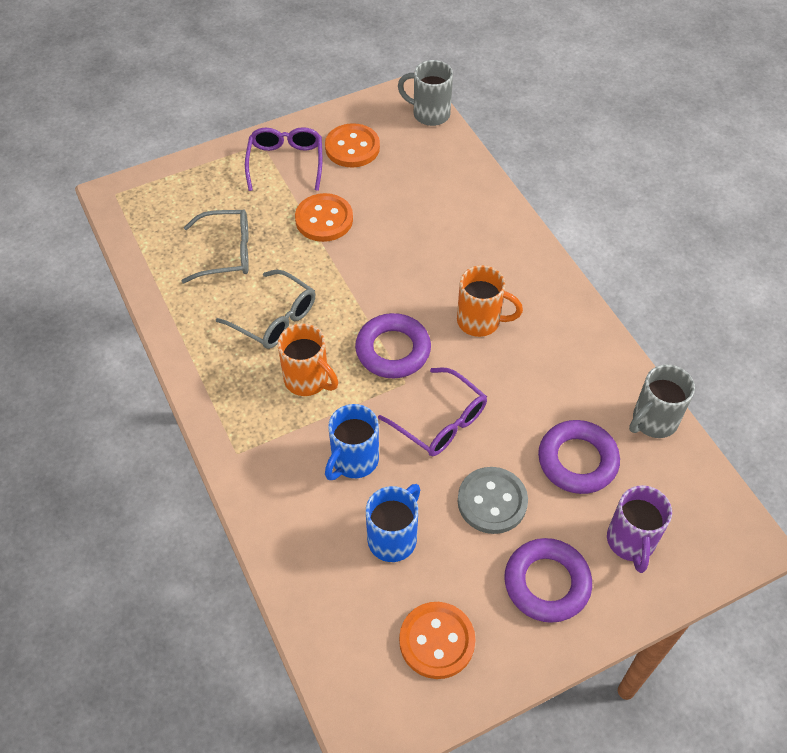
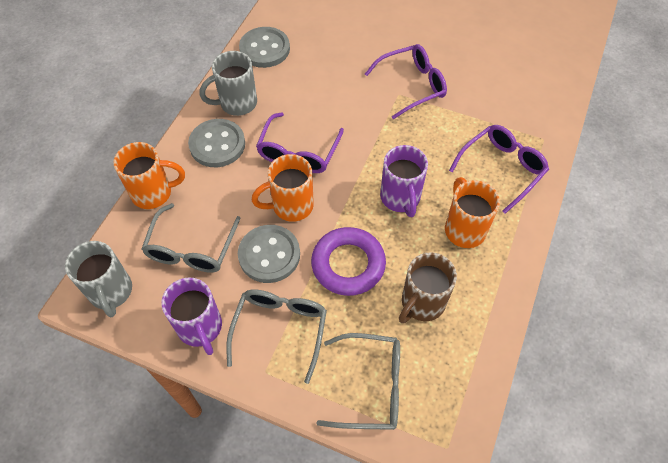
blue mug: 2 -> 0
brown mug: 0 -> 1
grey button: 1 -> 3
grey glasses: 2 -> 3
orange button: 3 -> 0
orange mug: 2 -> 3
purple glasses: 2 -> 3
purple mug: 1 -> 2
purple ring: 3 -> 1

